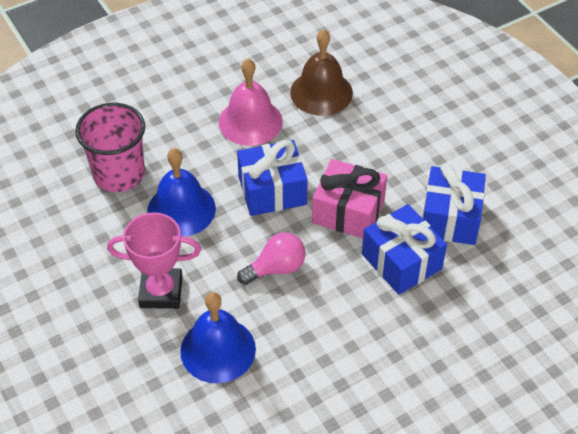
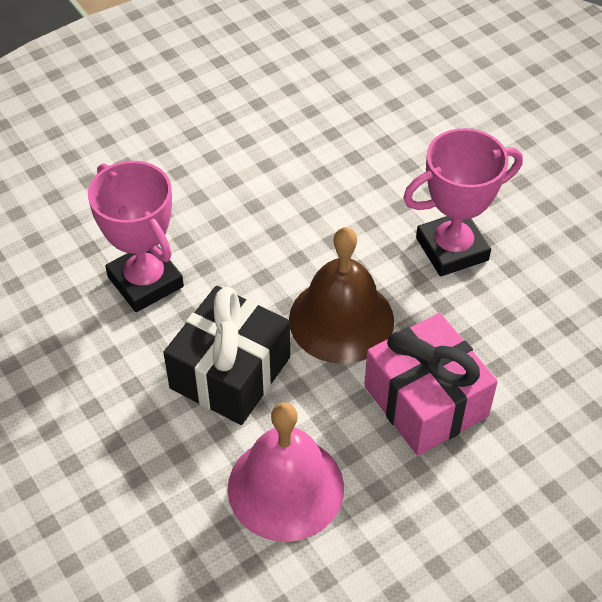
black gift: 0 -> 1
blue bell: 2 -> 0
blue gift: 3 -> 0
pink cup: 1 -> 0
pink light bulb: 1 -> 0
pink trophy: 1 -> 2

